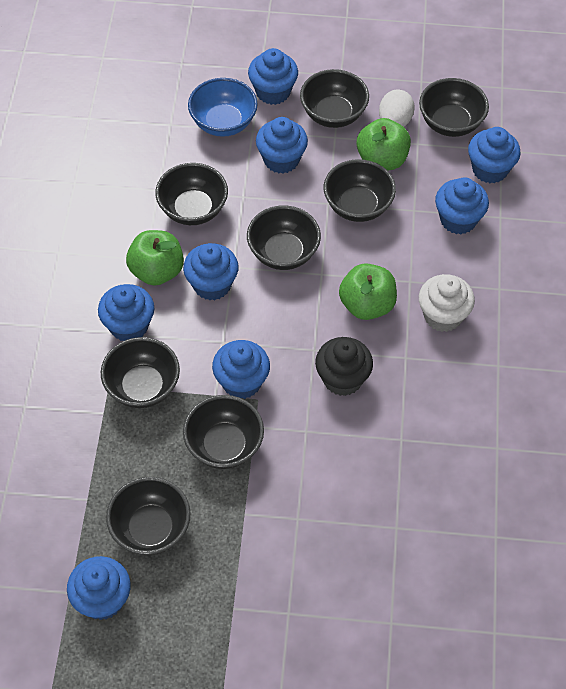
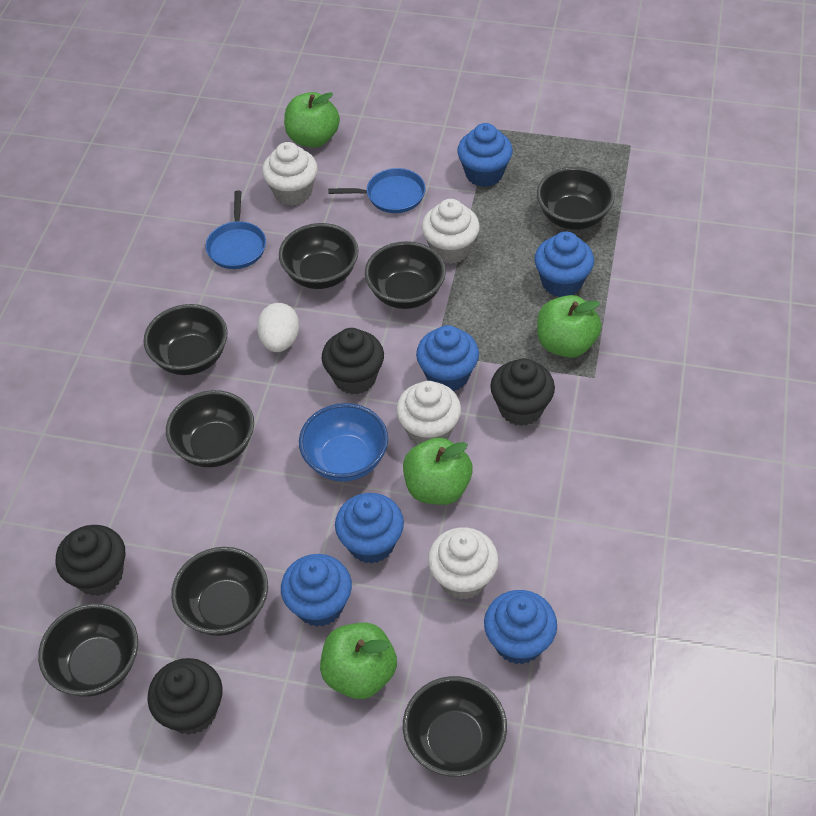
black cupcake: 1 -> 4
blue cupcake: 8 -> 6
blue pan: 0 -> 2
green apple: 3 -> 4
white cupcake: 1 -> 4

